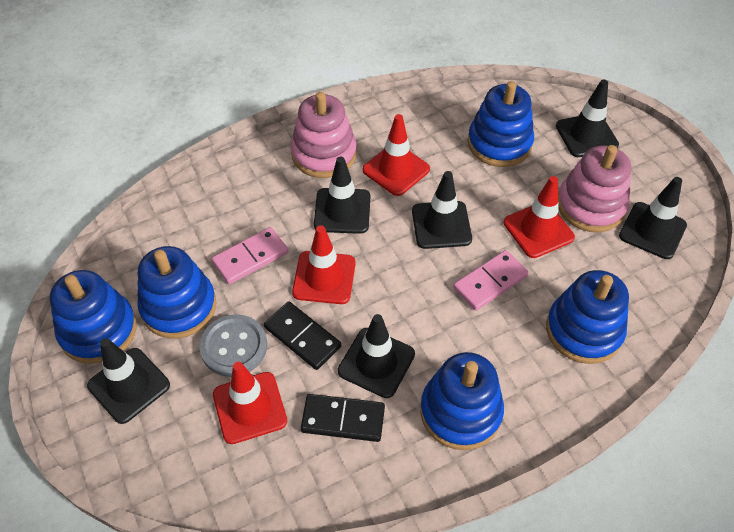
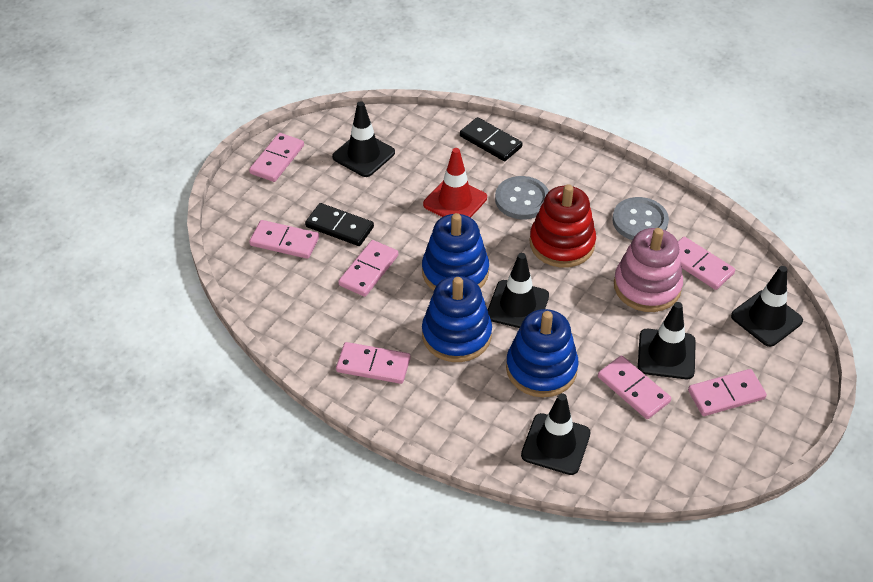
black traffic cone: 6 -> 5
blue stacking toy: 5 -> 3
grey button: 1 -> 2
pink domino: 2 -> 7
pink stacking toy: 2 -> 1
red stacking toy: 0 -> 1
red traffic cone: 4 -> 1

